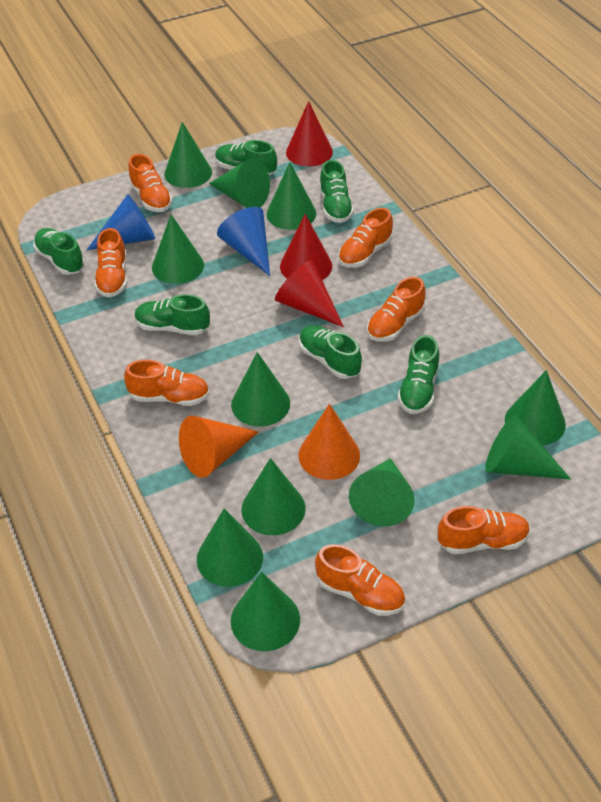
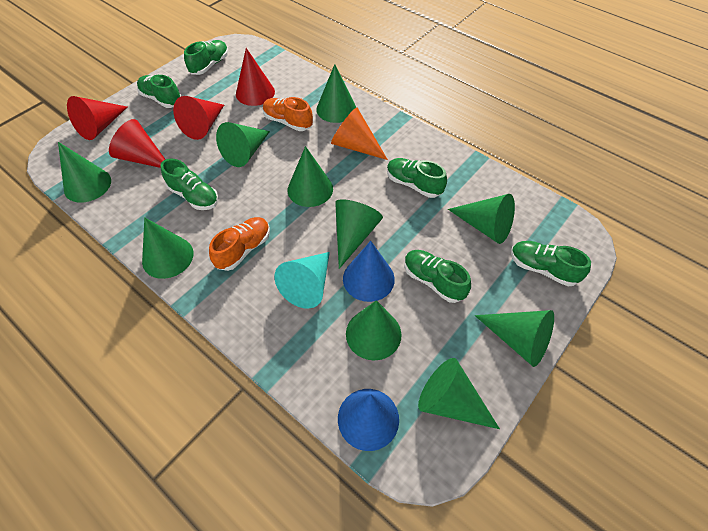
green cone: 11 -> 10
orange cone: 2 -> 1
orange shoe: 7 -> 2
red cone: 3 -> 4
turquoise cone: 0 -> 1

